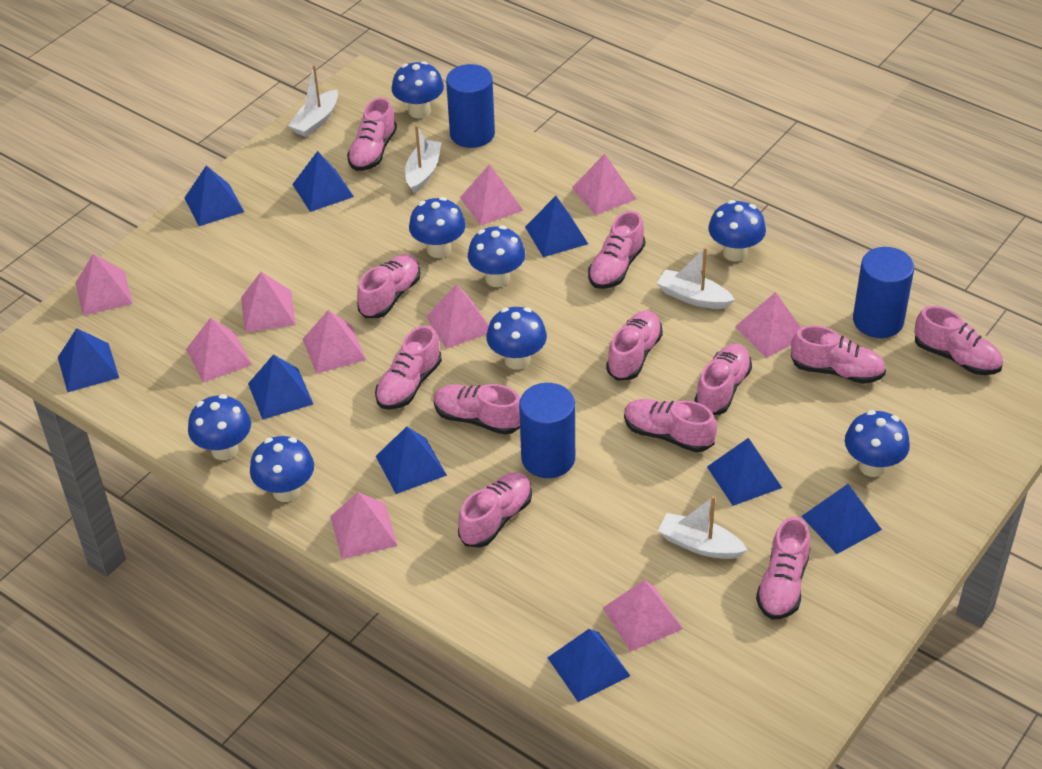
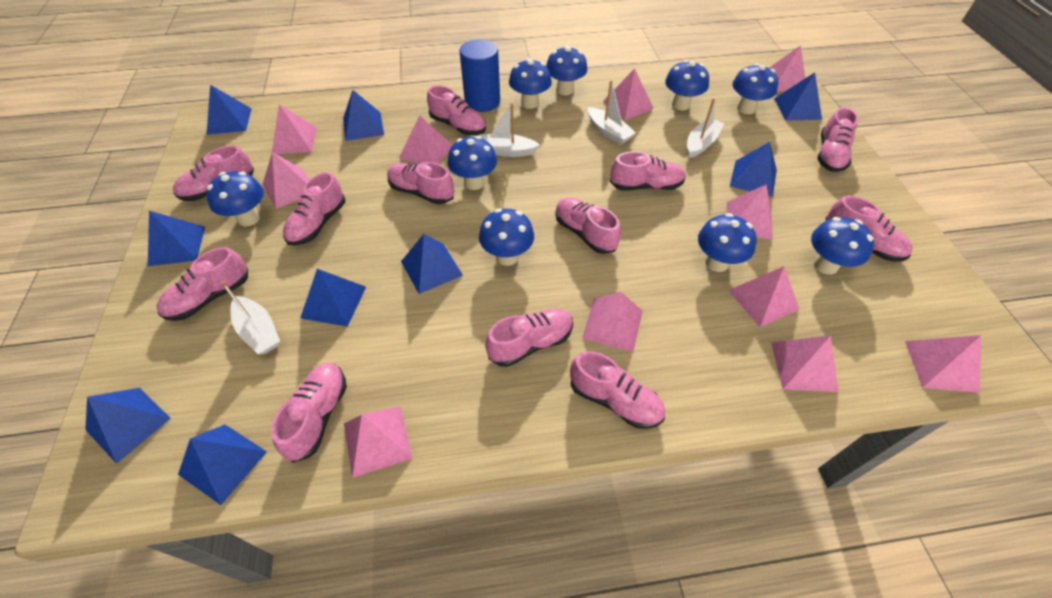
blue cylinder: 3 -> 1
blue mushroom: 8 -> 9
pink pyramid: 10 -> 11

